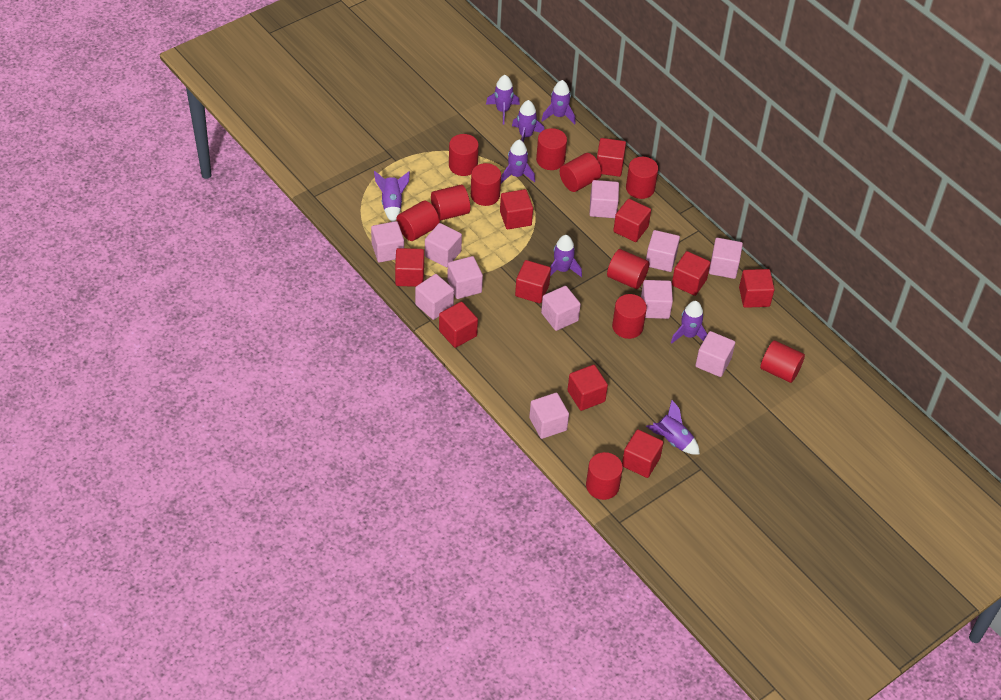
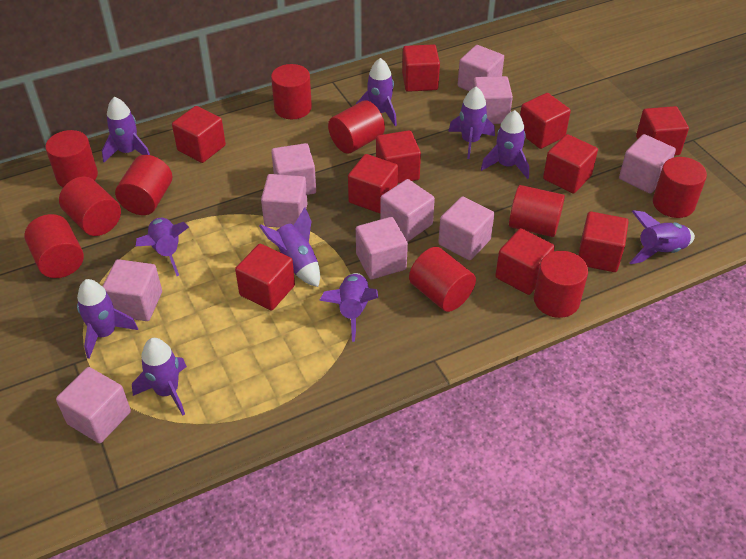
pink cube: 11 -> 10
purple rocket: 8 -> 10
red cylinder: 11 -> 10

